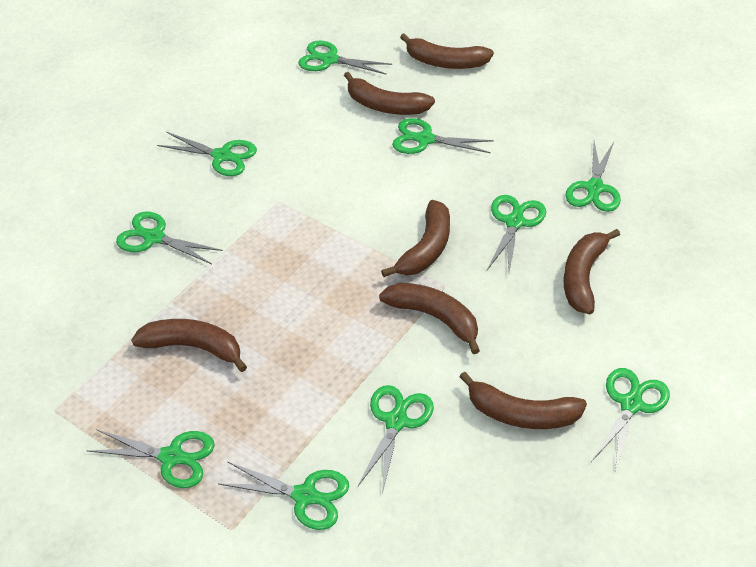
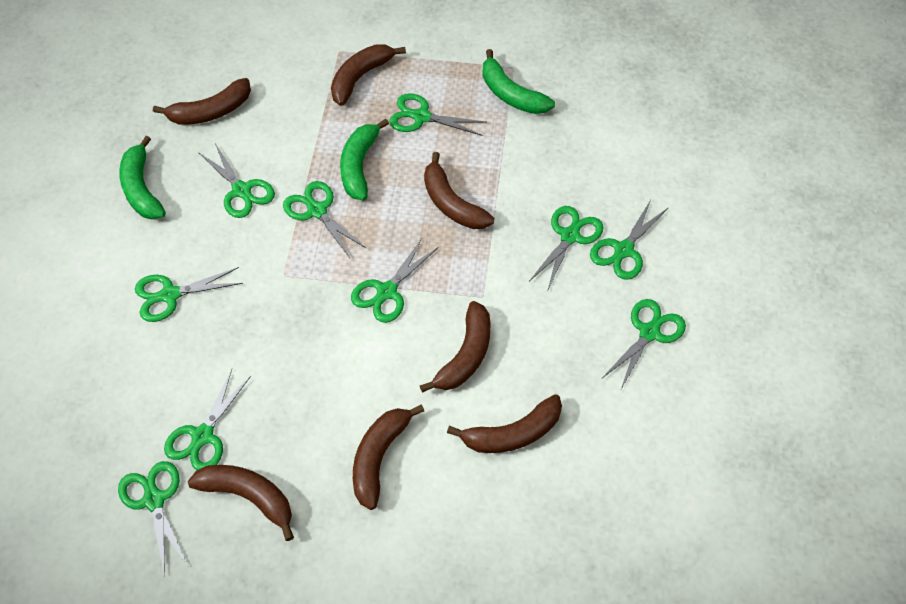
green banana: 0 -> 3

